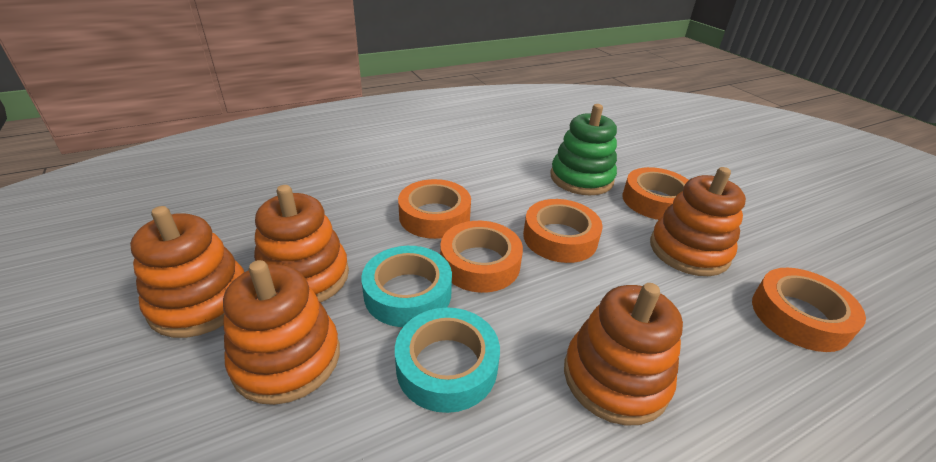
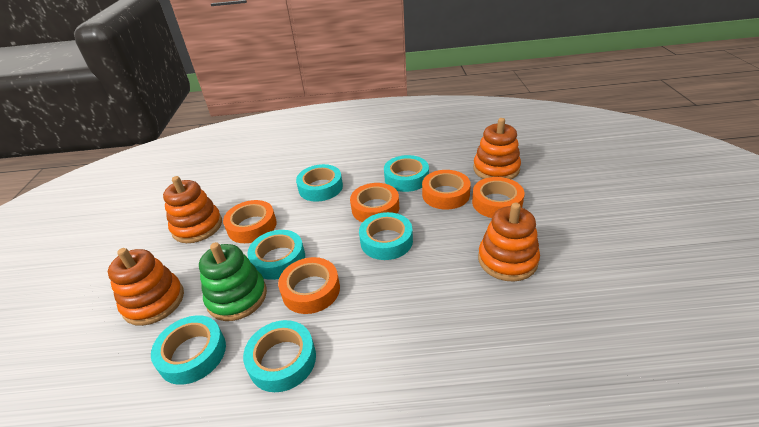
orange stacking toy: 5 -> 4
turquoise tape: 2 -> 6

